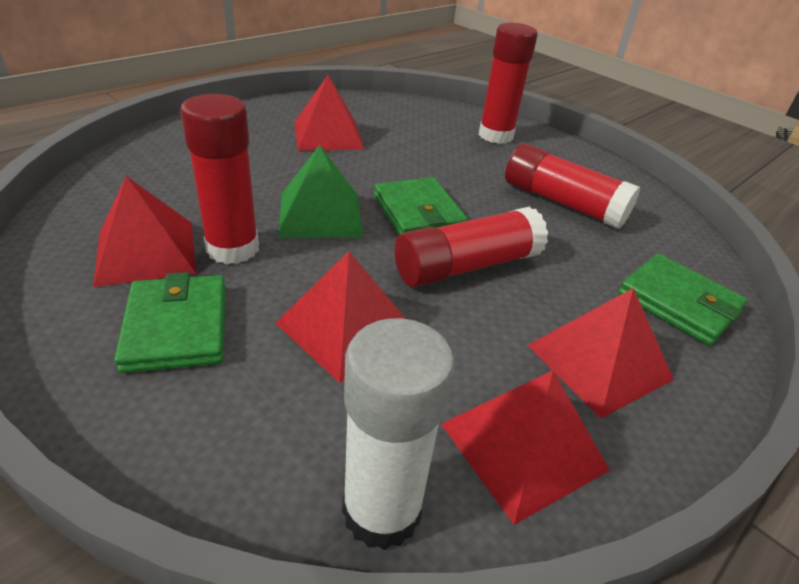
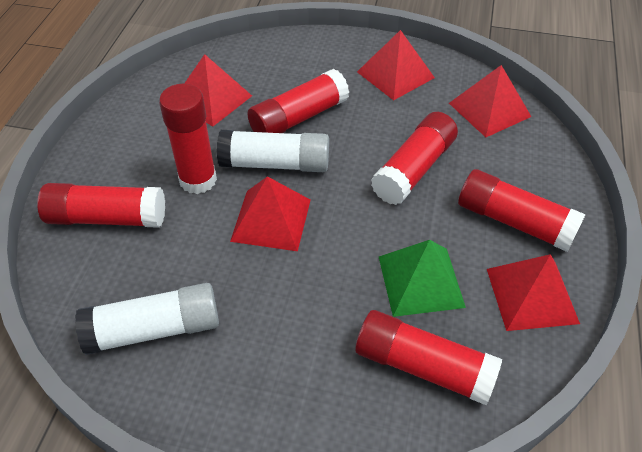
green wallet: 3 -> 0
red glue stick: 4 -> 6
white glue stick: 1 -> 2

